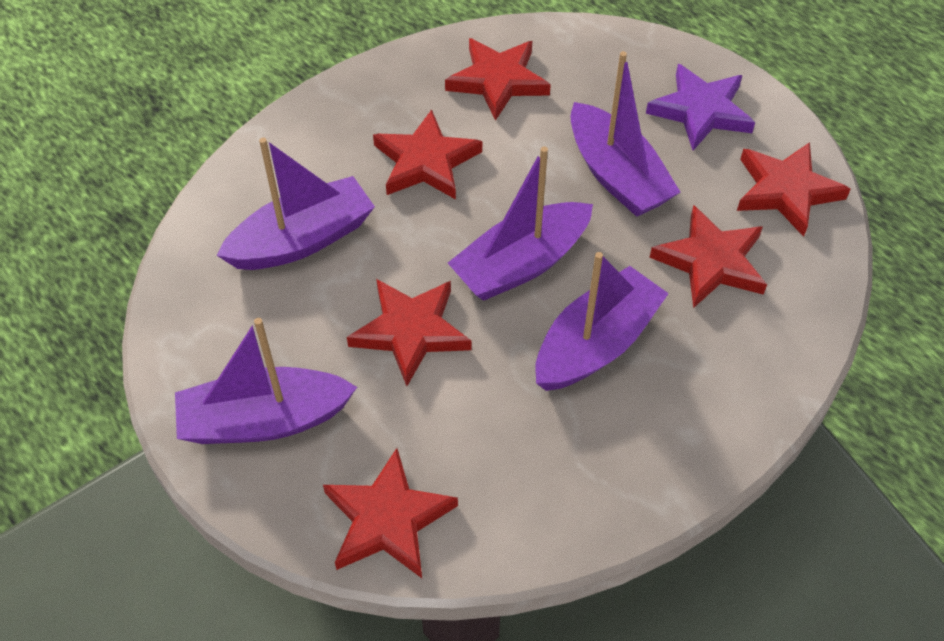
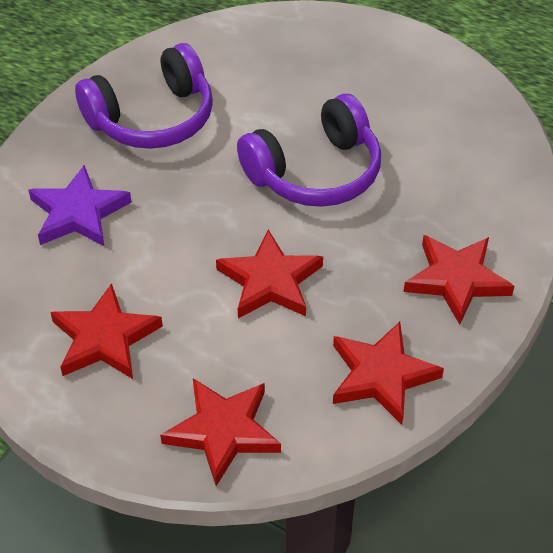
purple boat: 5 -> 0
purple headphones: 0 -> 2
red star: 6 -> 5

